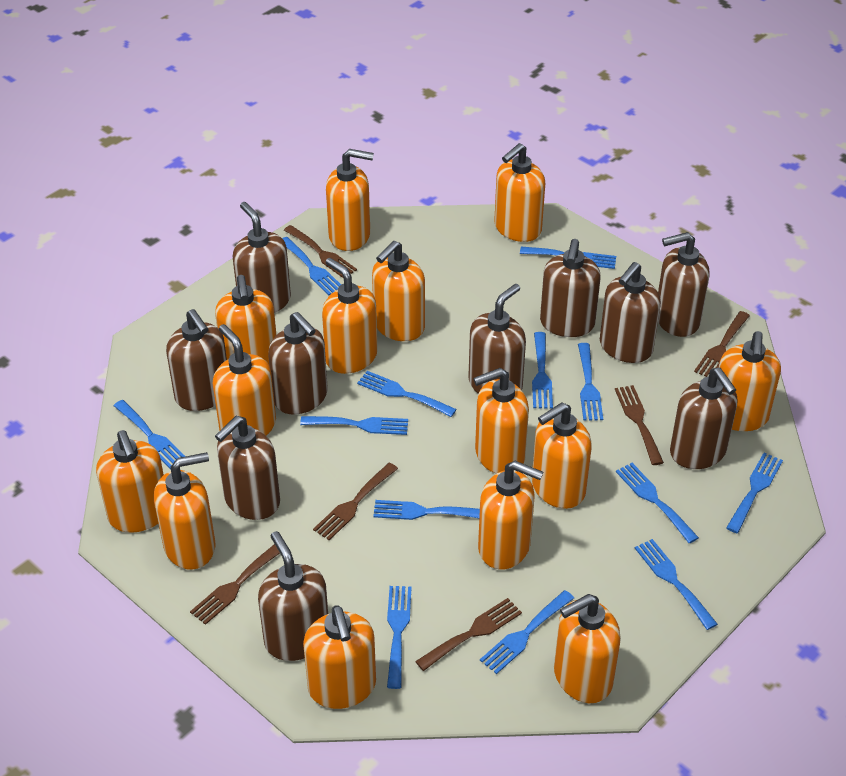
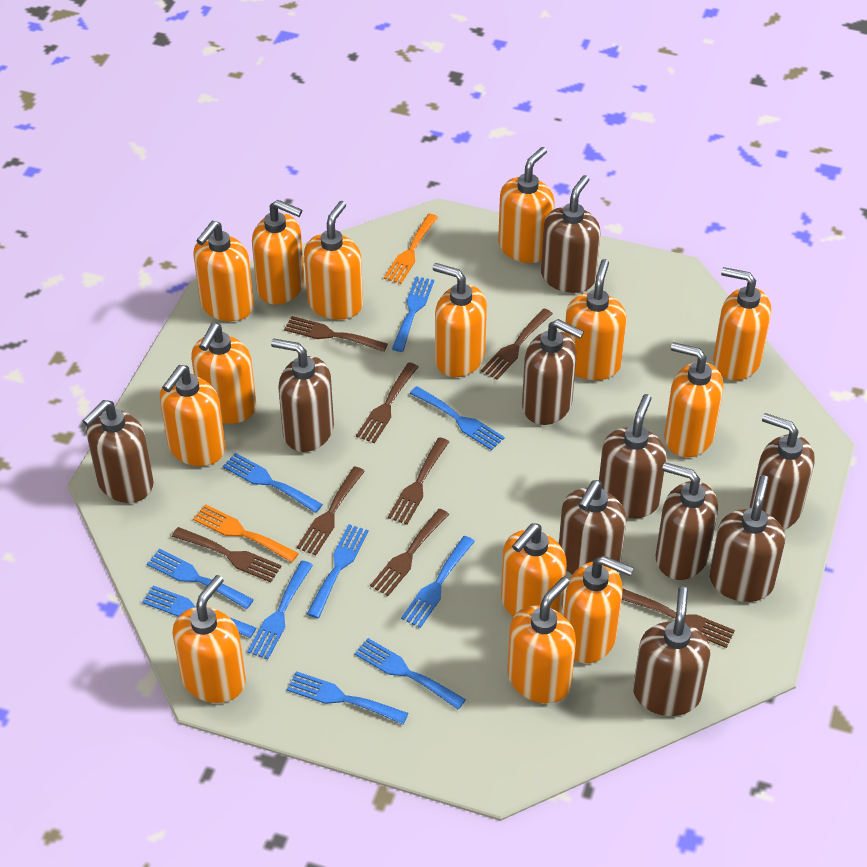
blue fork: 13 -> 10
brown fork: 6 -> 8
orange fork: 0 -> 2

